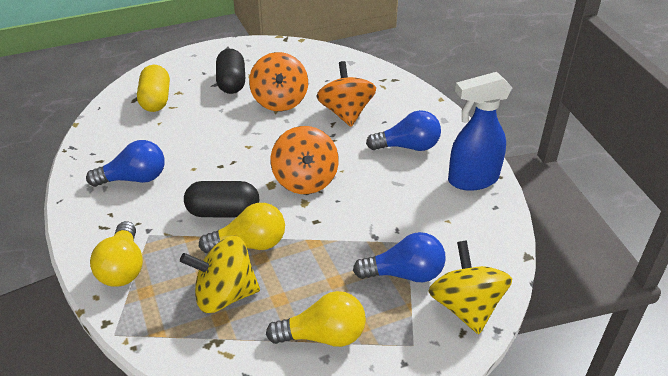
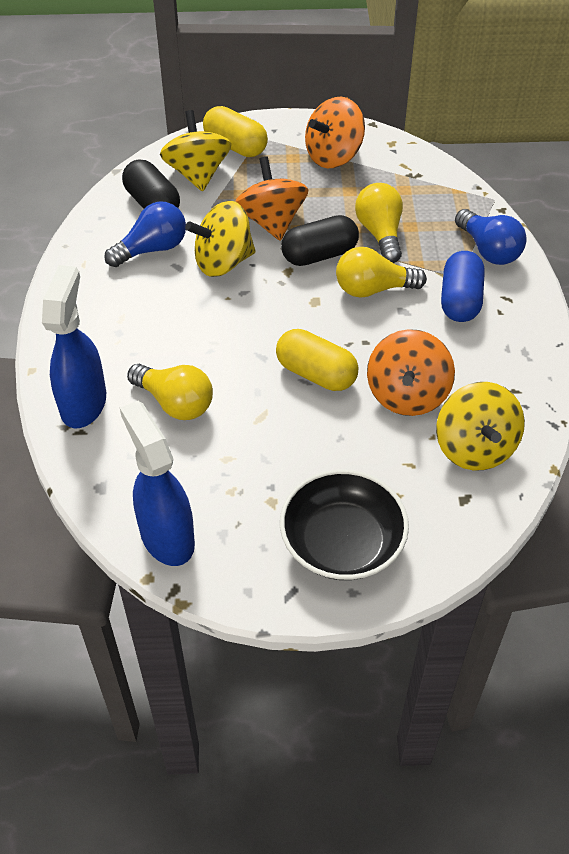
black bowl: 0 -> 1
blue capsule: 0 -> 1
blue light bulb: 3 -> 2
blue spray bottle: 1 -> 2
yellow capsule: 1 -> 2
yellow spinning top: 2 -> 3

